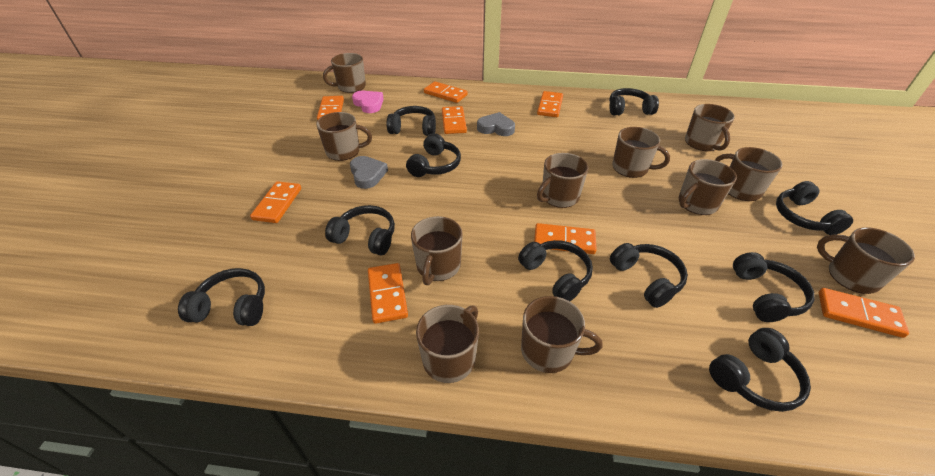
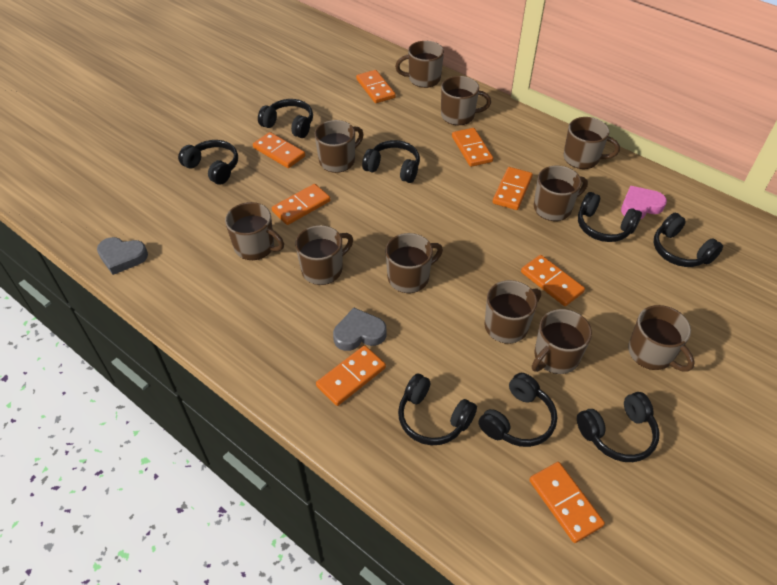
black headphones: 10 -> 8

